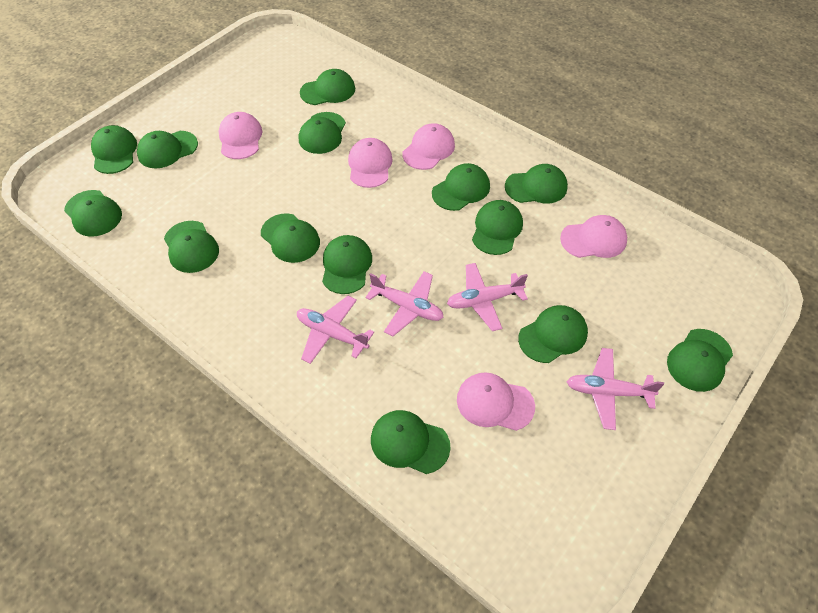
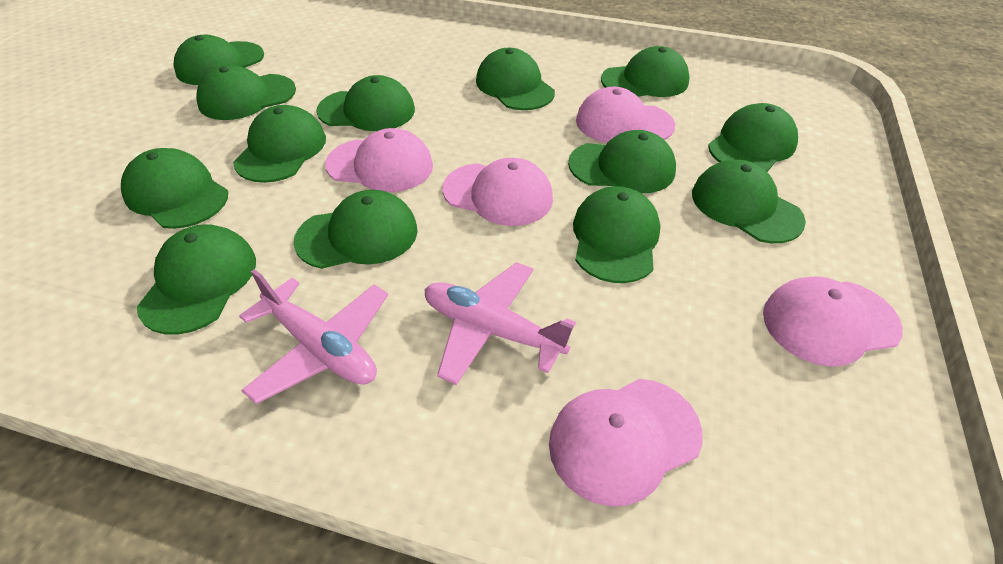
green cap: 14 -> 13
pink plane: 4 -> 2

